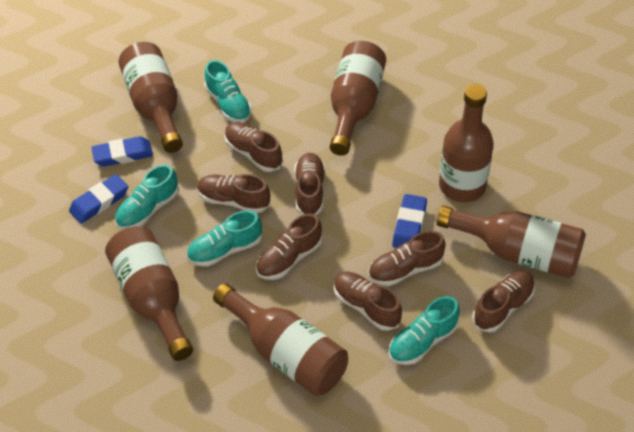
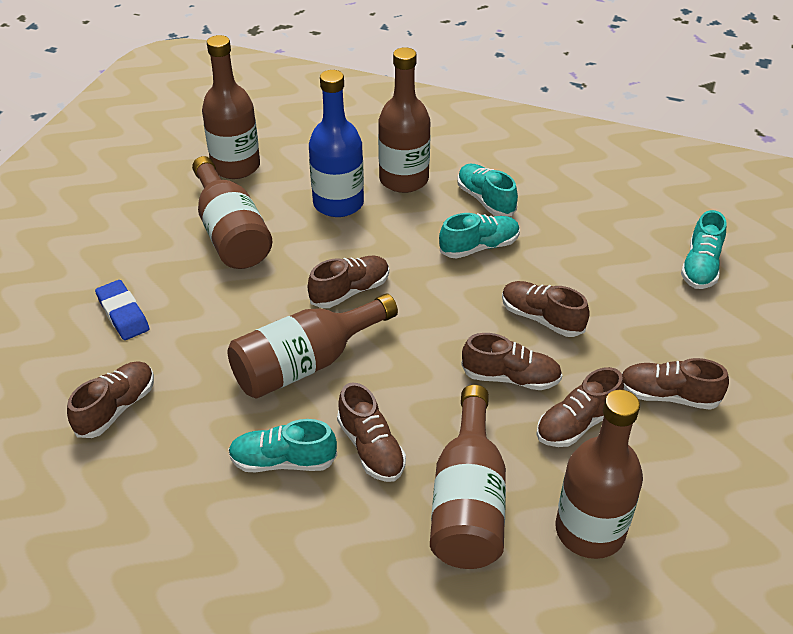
blue bottle: 0 -> 1
blue eraser: 3 -> 1

